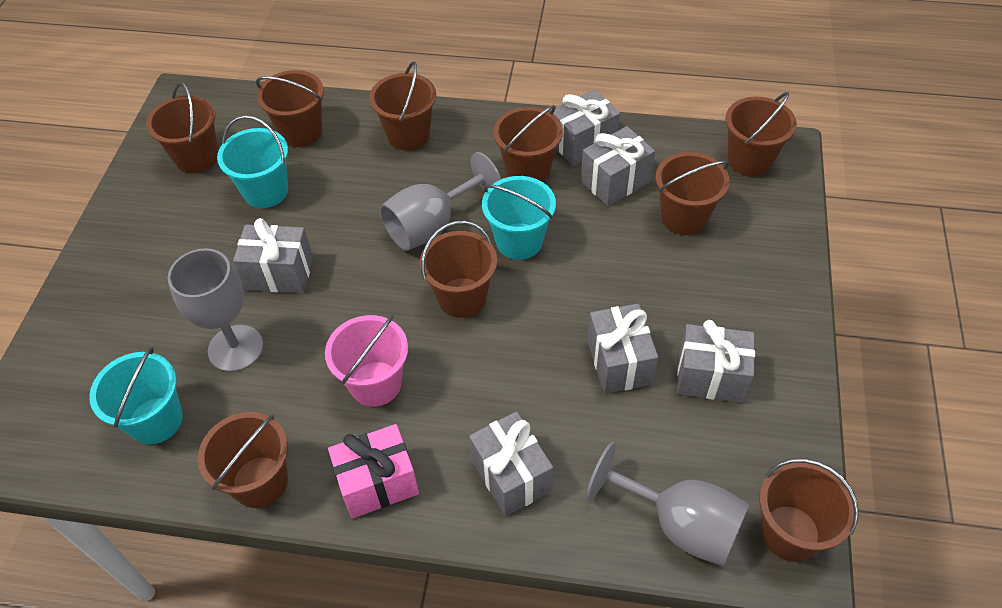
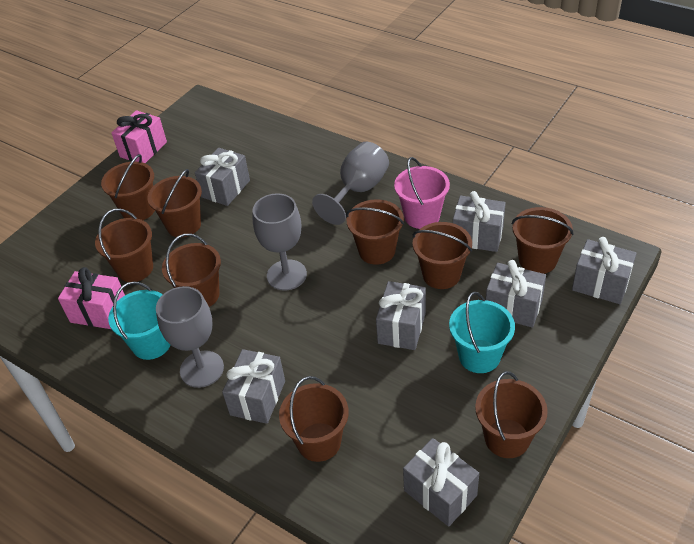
grey gift: 6 -> 7
pink gift: 1 -> 2
turquoise bucket: 3 -> 2

